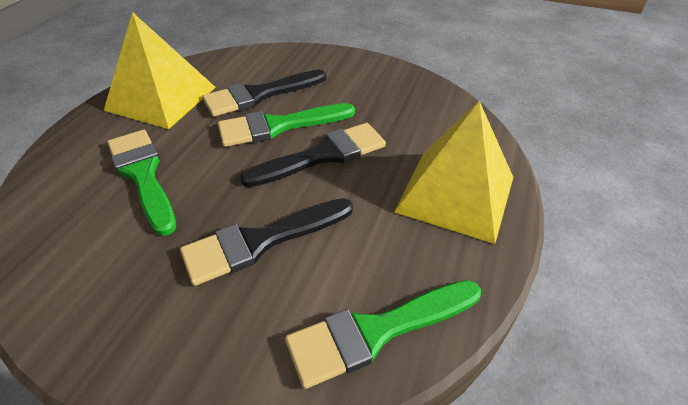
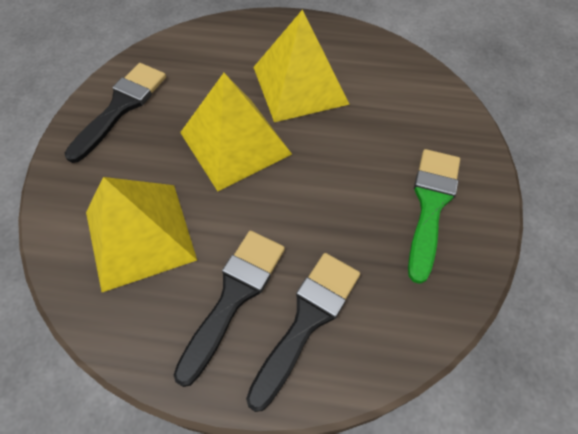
green brush: 3 -> 1
yellow pyramid: 2 -> 3

